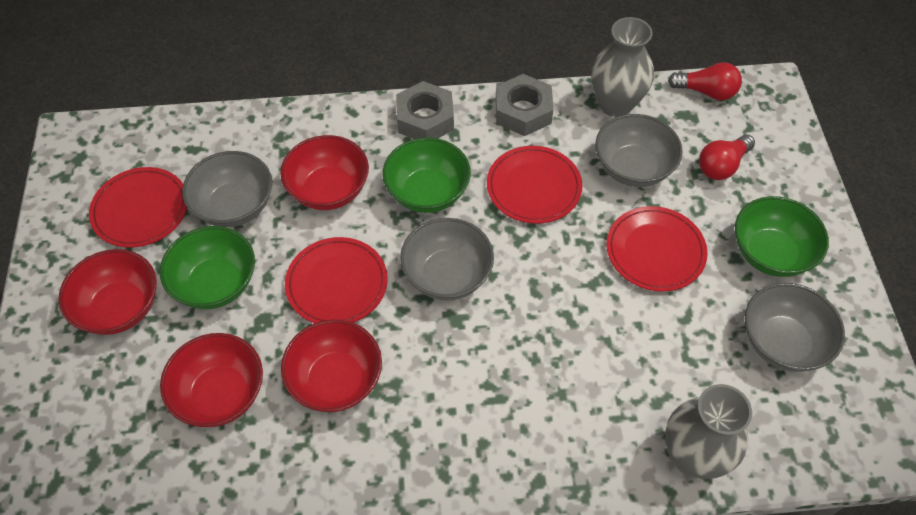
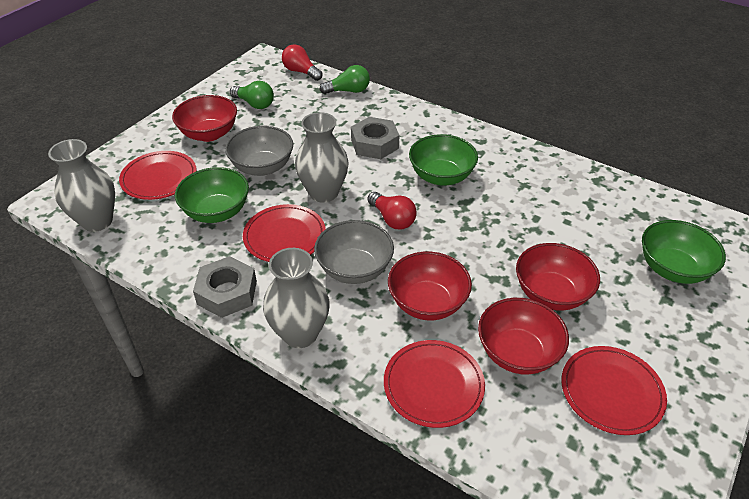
green light bulb: 0 -> 2
grey bowl: 4 -> 2
grey vase: 2 -> 3

